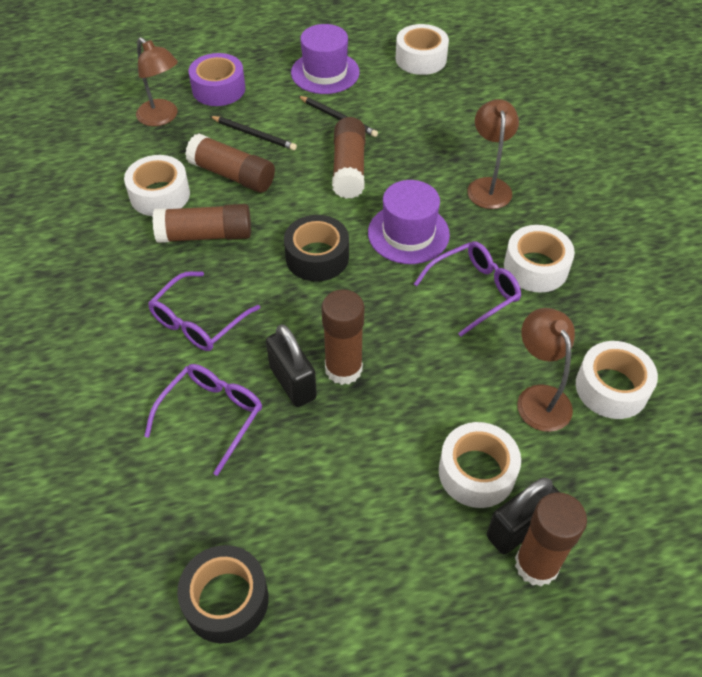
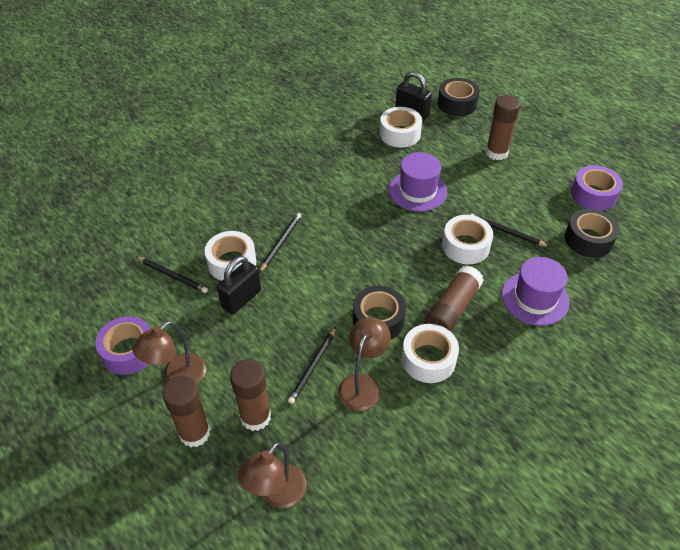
black pencil: 2 -> 4
black tape: 2 -> 3
brown glue stick: 5 -> 4
purple glasses: 3 -> 0
purple tape: 1 -> 2
white tape: 5 -> 4

